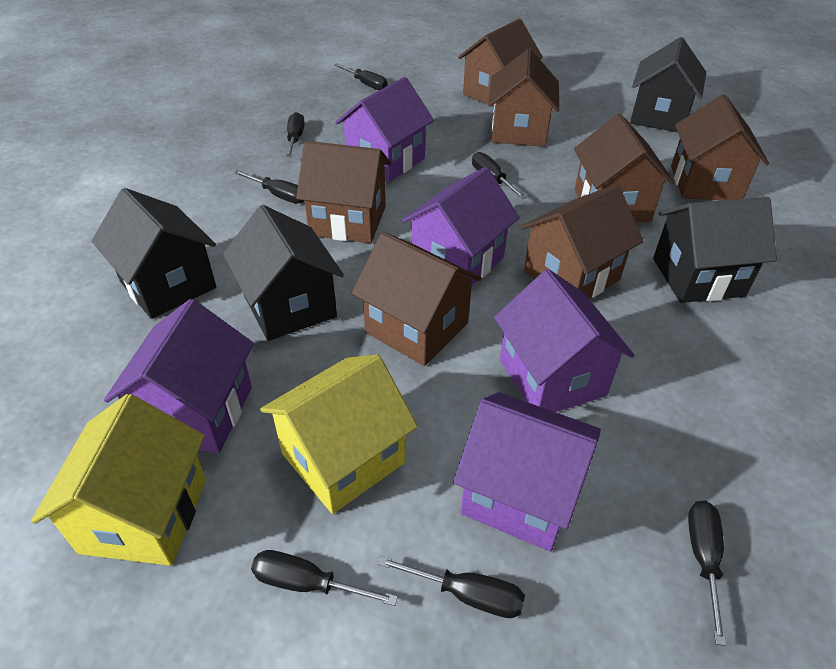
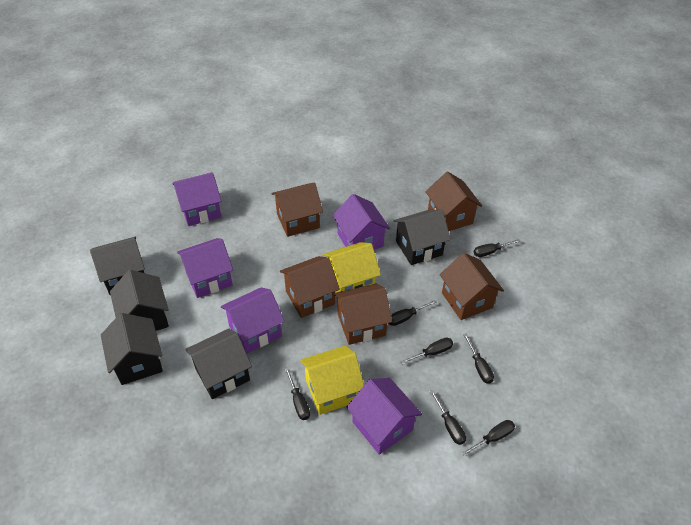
black house: 4 -> 5
brown house: 7 -> 5

